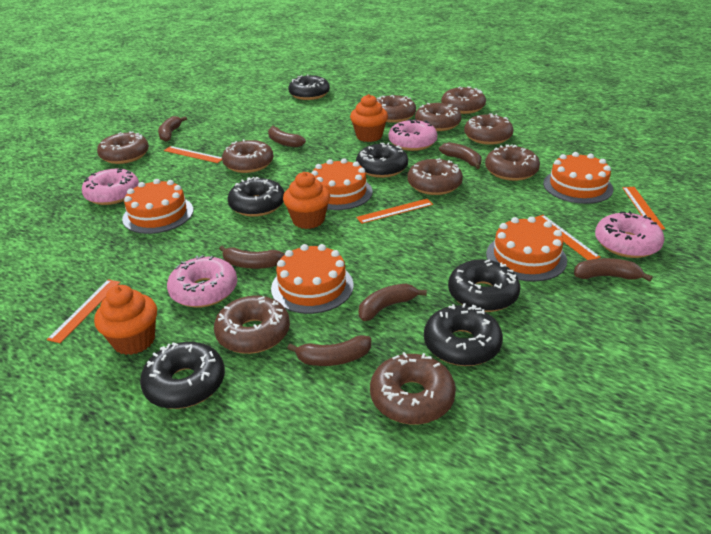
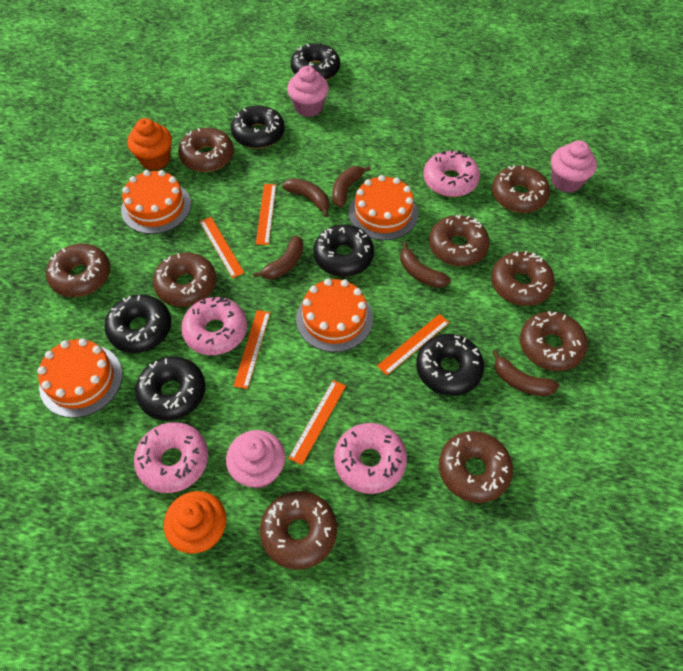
brown banana: 7 -> 5
brown donut: 10 -> 9
orange cake: 5 -> 4
orange cupcake: 3 -> 2
pink cupcake: 0 -> 3

